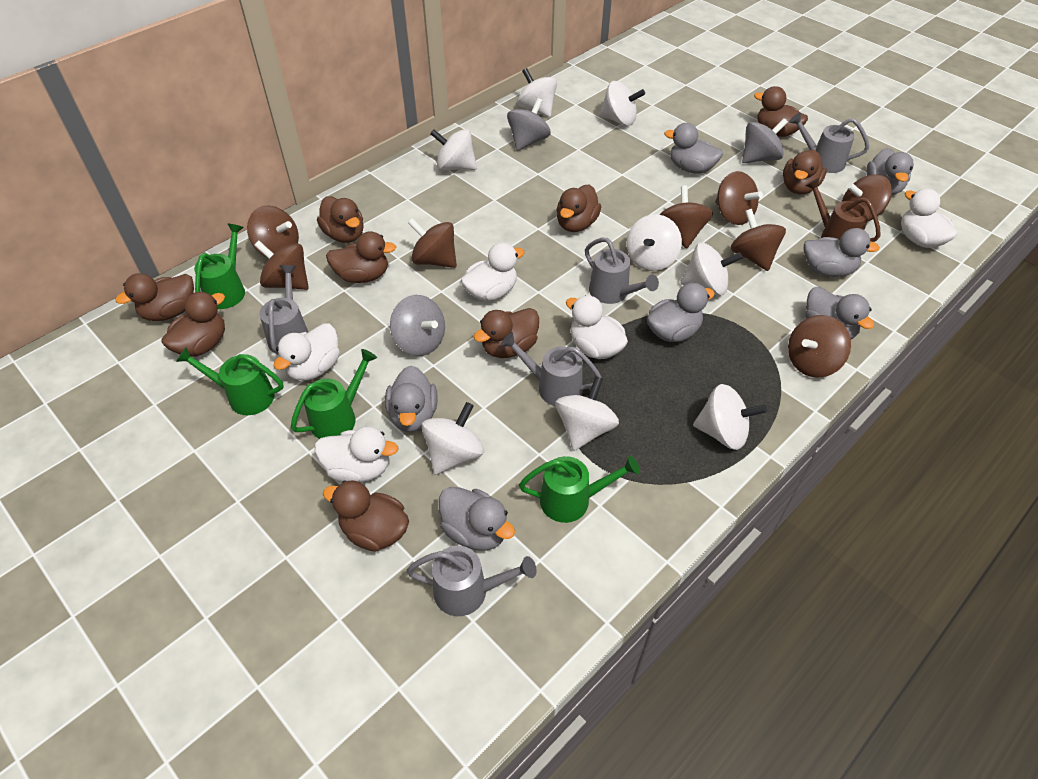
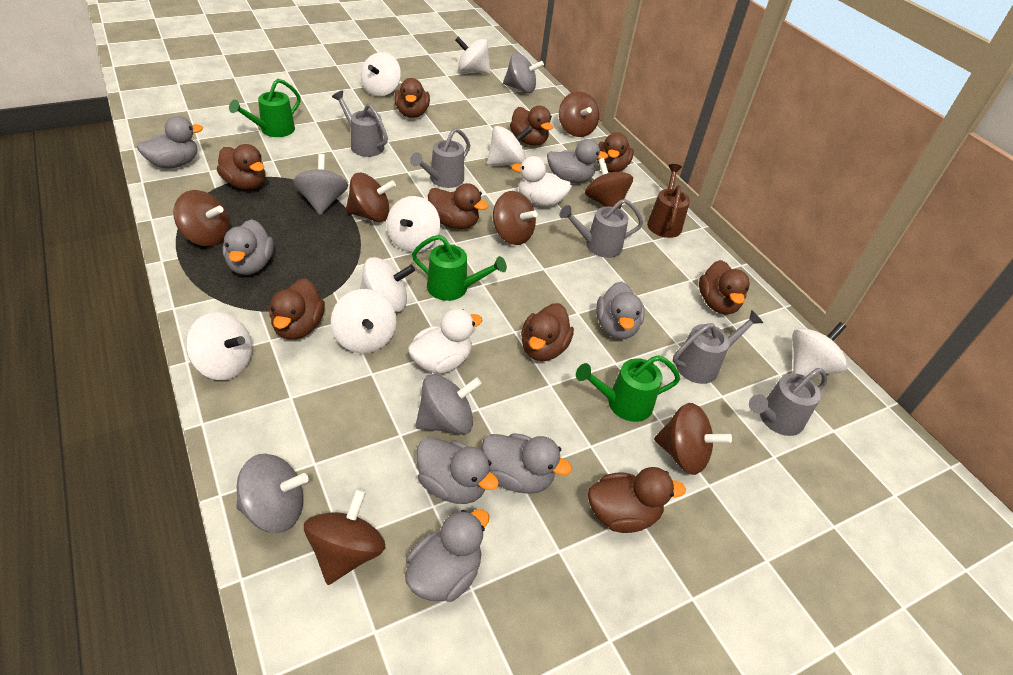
brown spinning top: 8 -> 7
green watering can: 4 -> 3
grey spinning top: 3 -> 4
white duck: 5 -> 2

